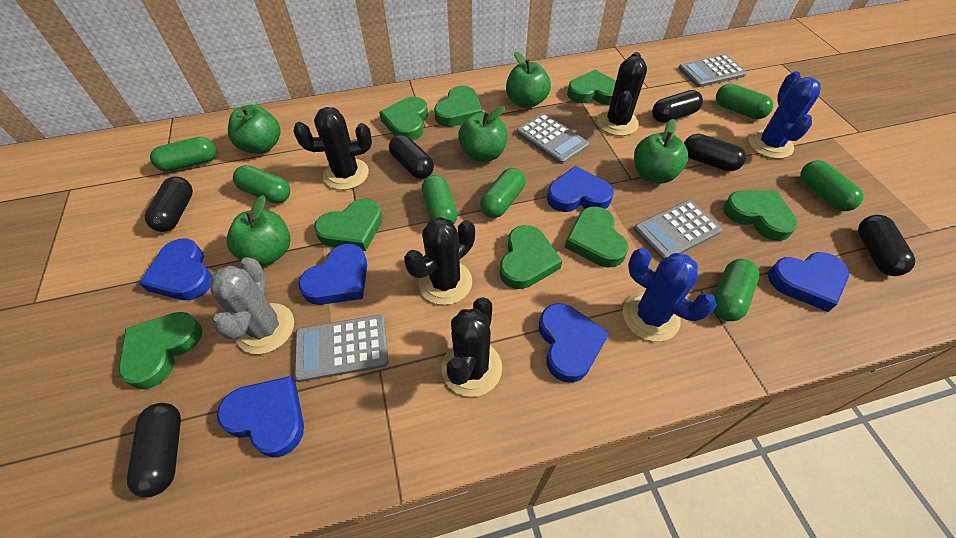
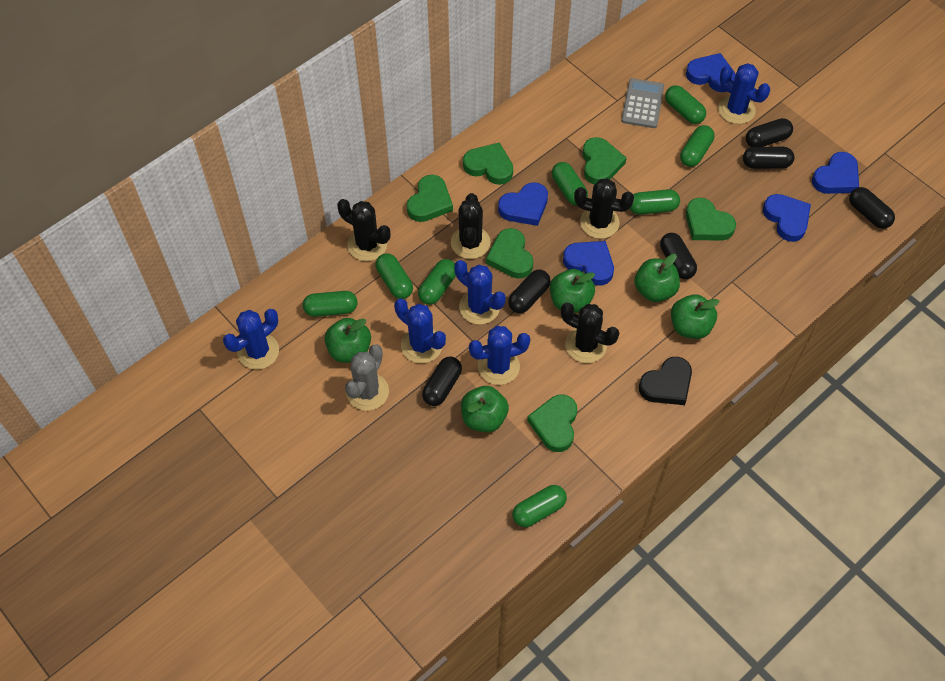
black heart: 0 -> 1
blue cactus: 2 -> 5
blue heart: 6 -> 5
green capsule: 7 -> 8
green heart: 8 -> 6
grey calculator: 4 -> 1

